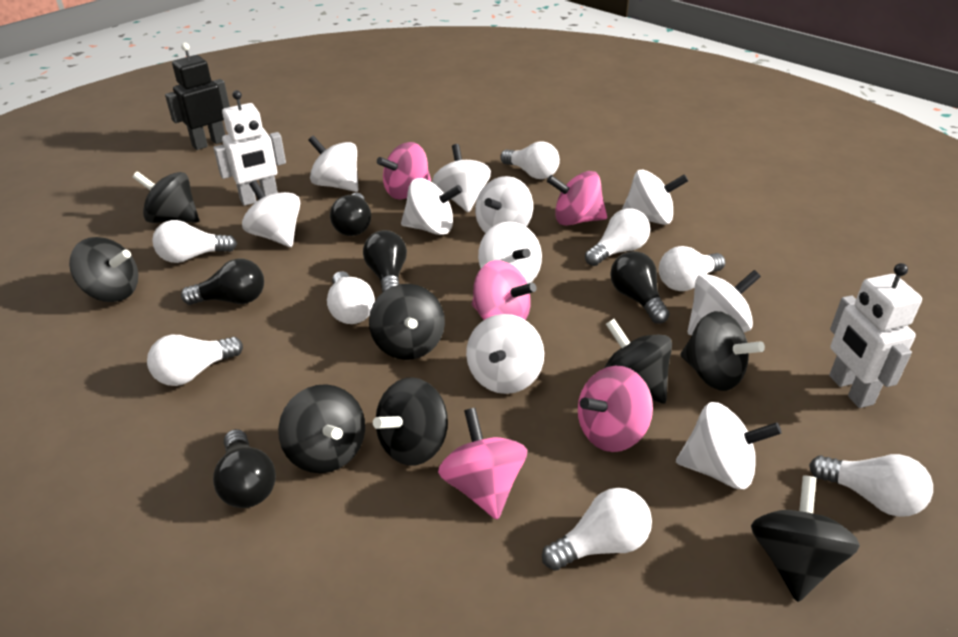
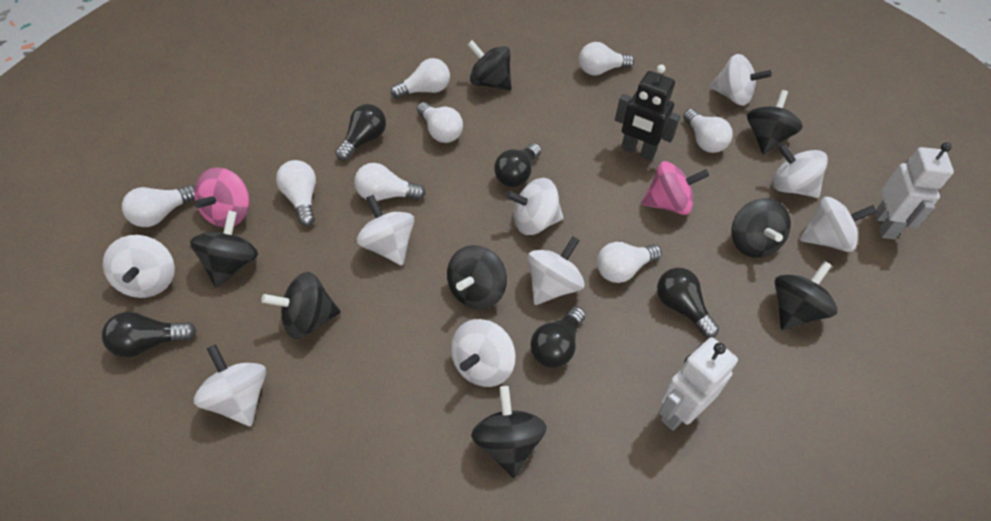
pink spinning top: 5 -> 2
white spinning top: 10 -> 9

